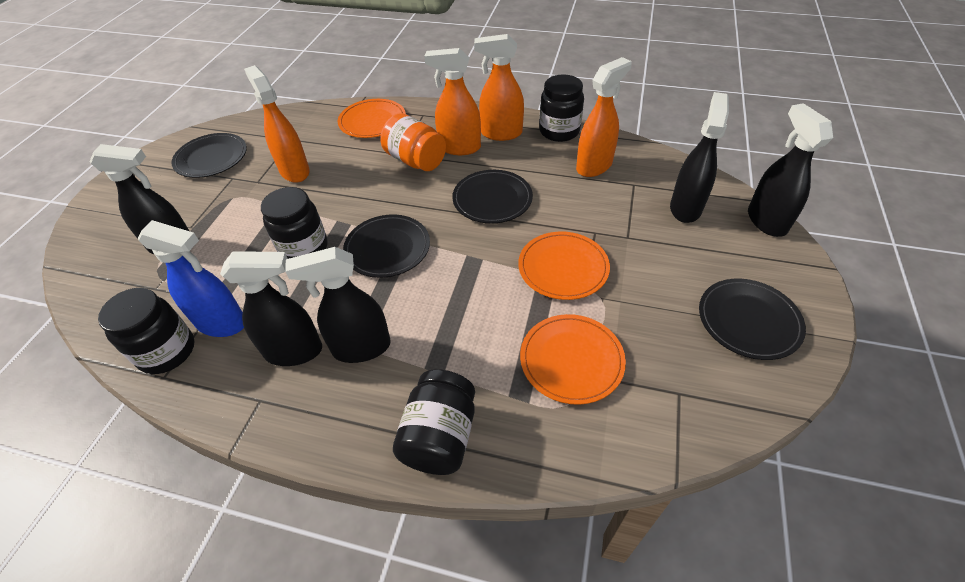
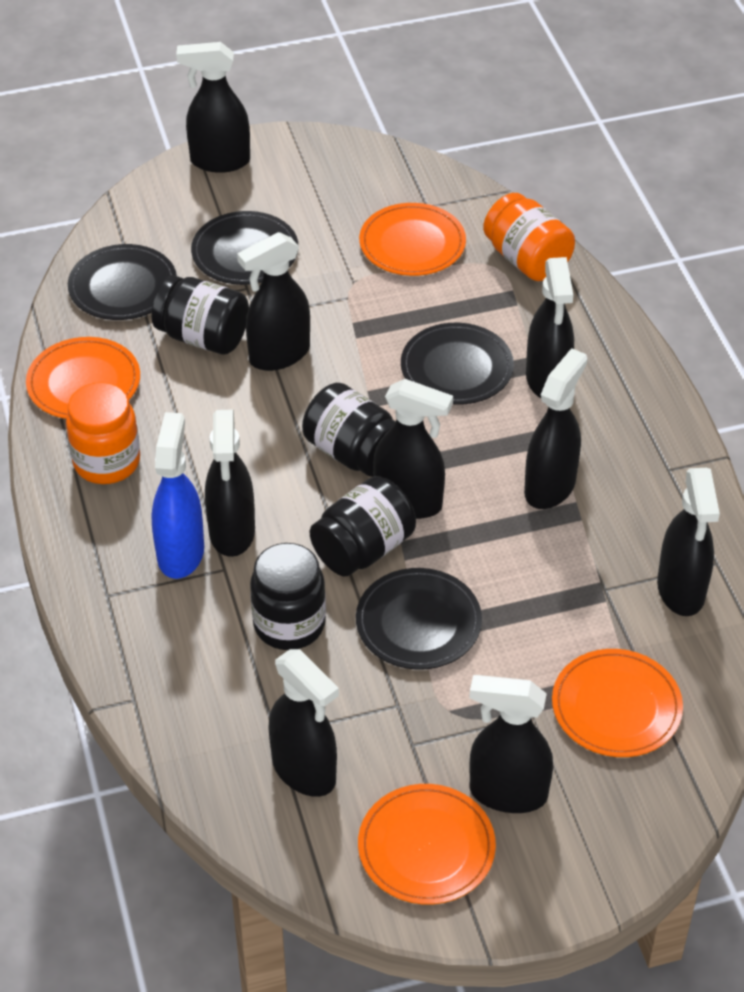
black spray bottle: 5 -> 9
orange jar: 1 -> 2
orange plate: 3 -> 4
orange spray bottle: 4 -> 0

